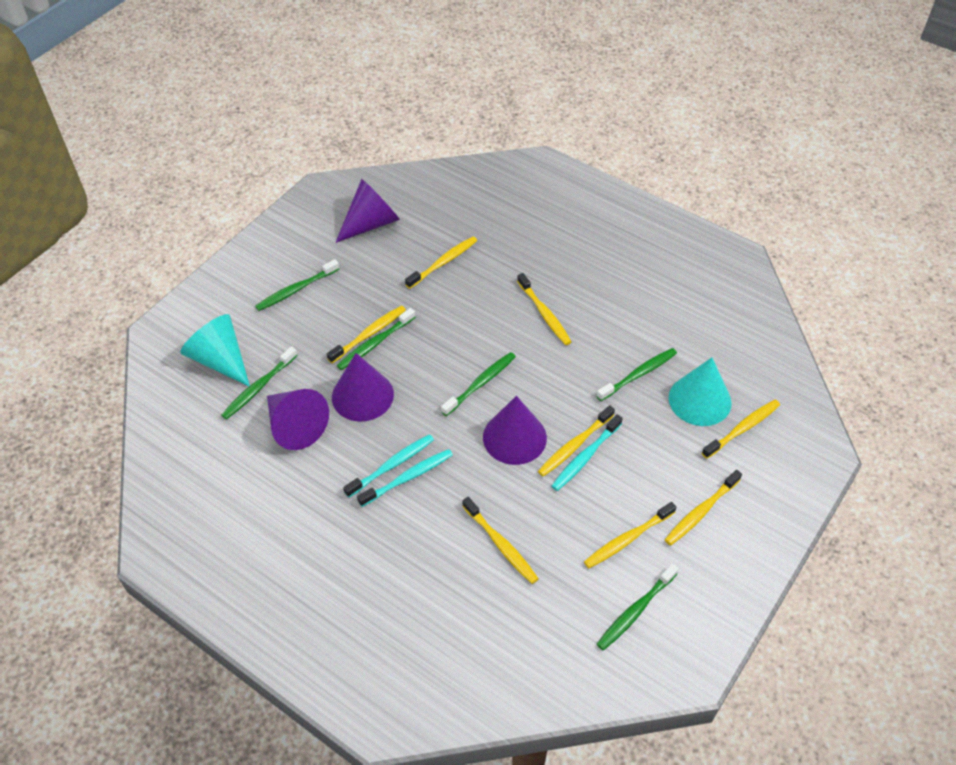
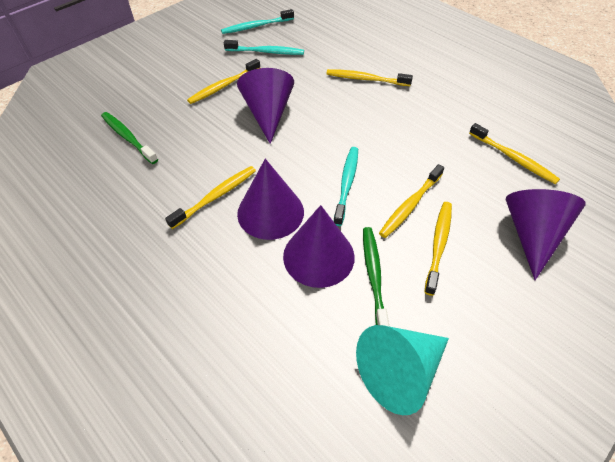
green toothbrush: 6 -> 2
turquoise cone: 2 -> 1
yellow toothbrush: 8 -> 6

